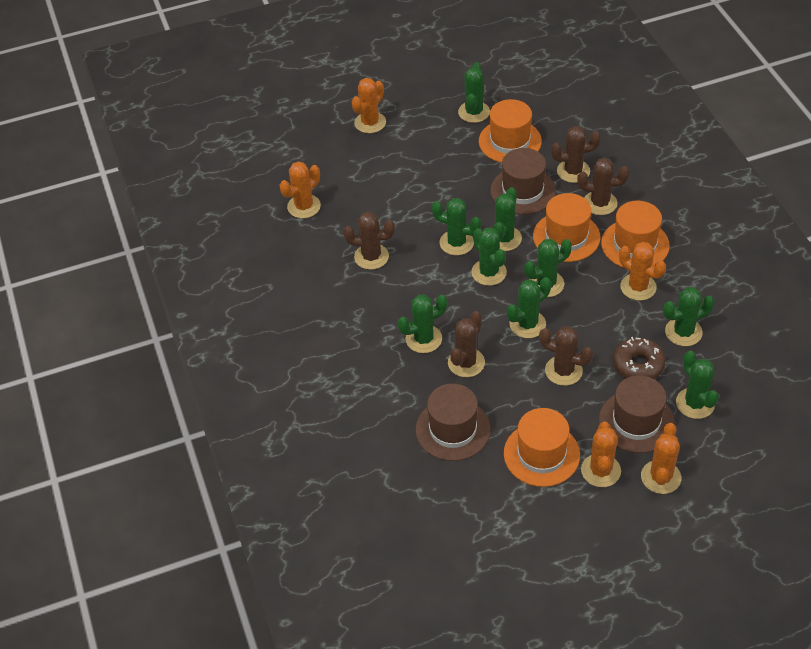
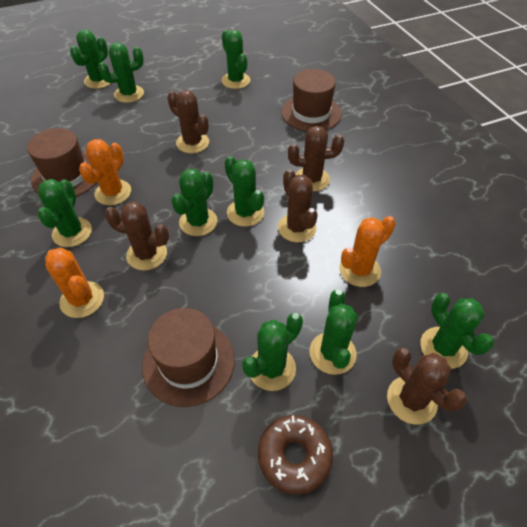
orange cactus: 5 -> 3
orange hat: 4 -> 0

